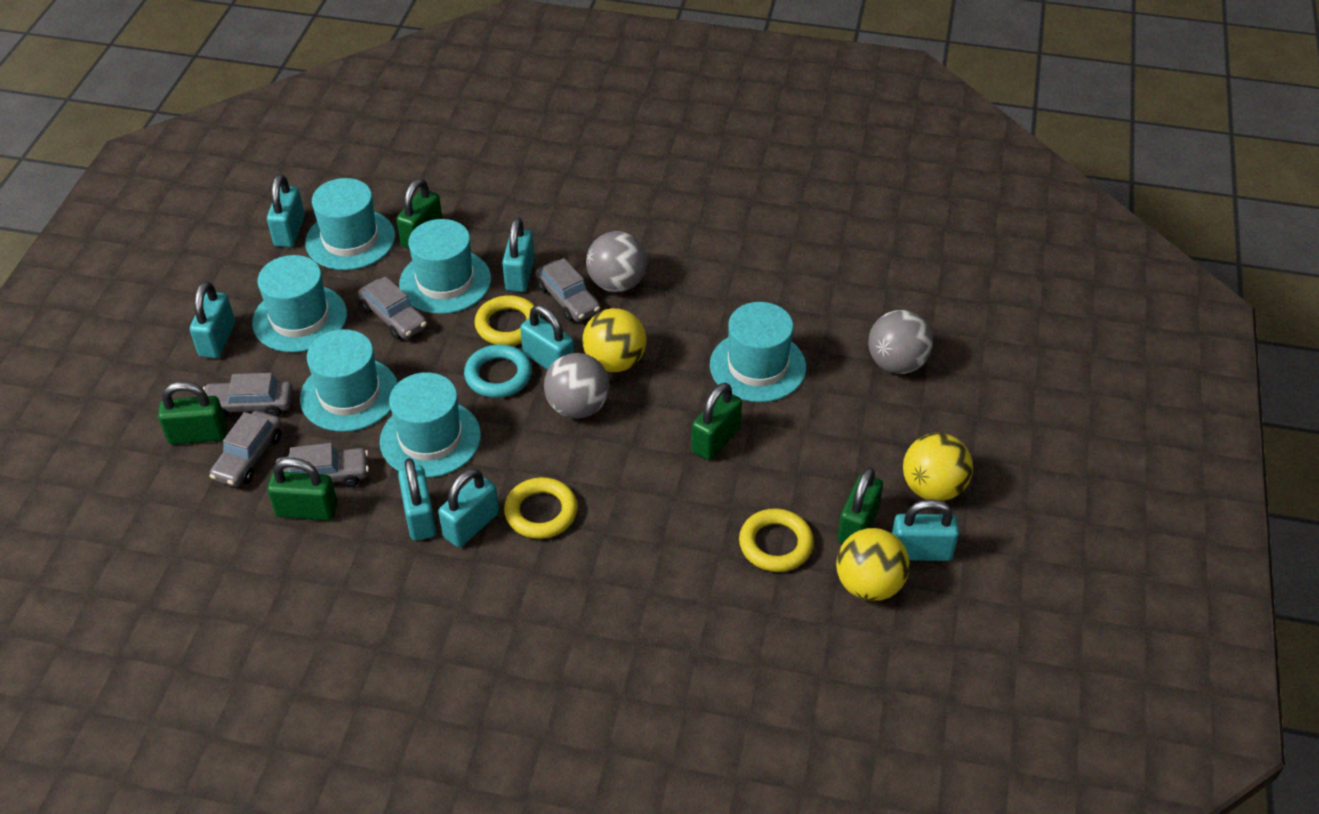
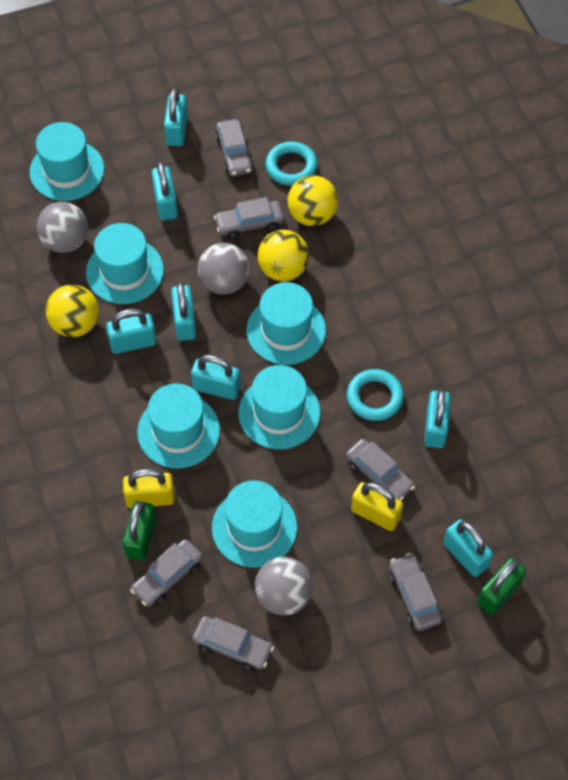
green padlock: 5 -> 2
grey car: 5 -> 6
turquoise ring: 1 -> 2
yellow padlock: 0 -> 2
yellow ring: 3 -> 0

